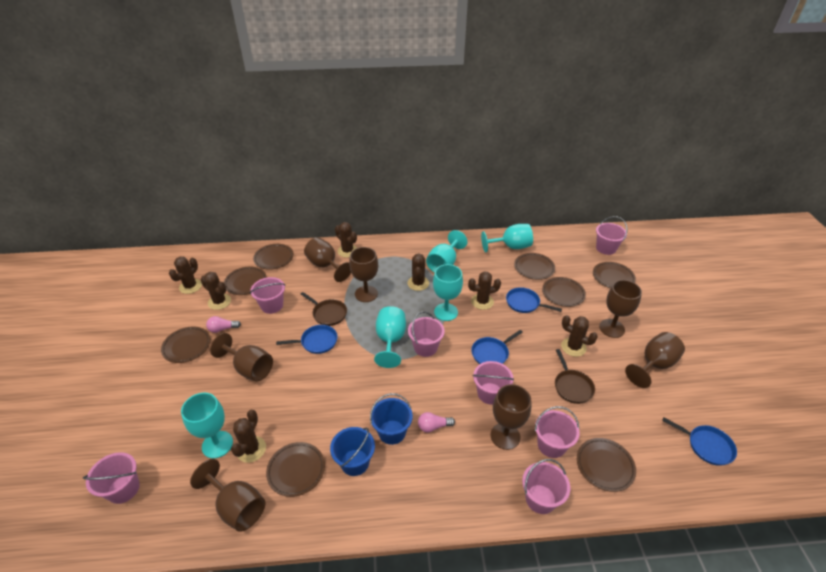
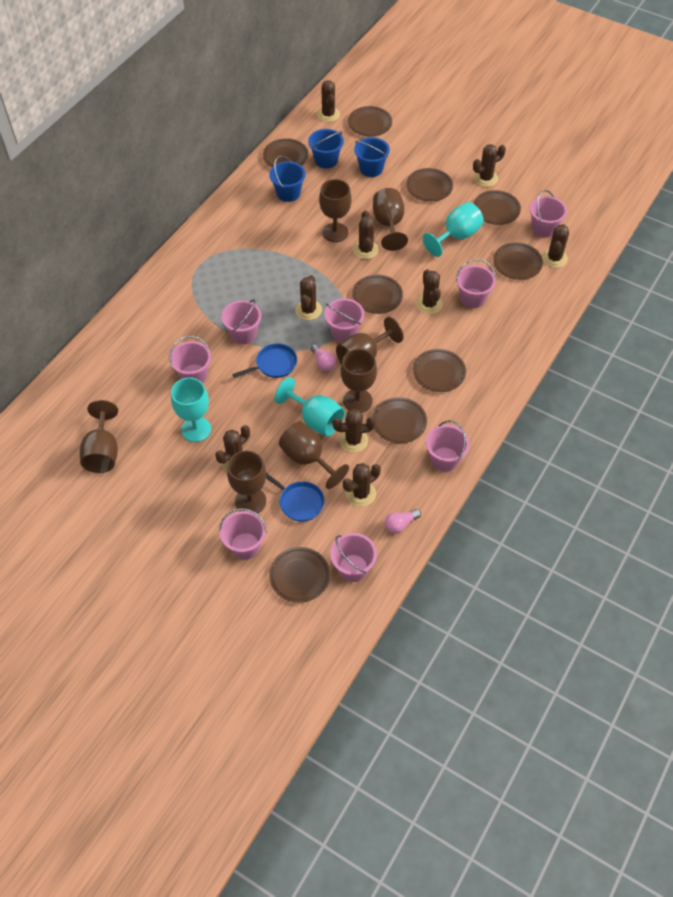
blue bucket: 2 -> 3
blue pan: 4 -> 2
brown cactus: 7 -> 9
brown pan: 2 -> 0
brown plate: 8 -> 9
pink bucket: 7 -> 8
turquoise goblet: 5 -> 3

